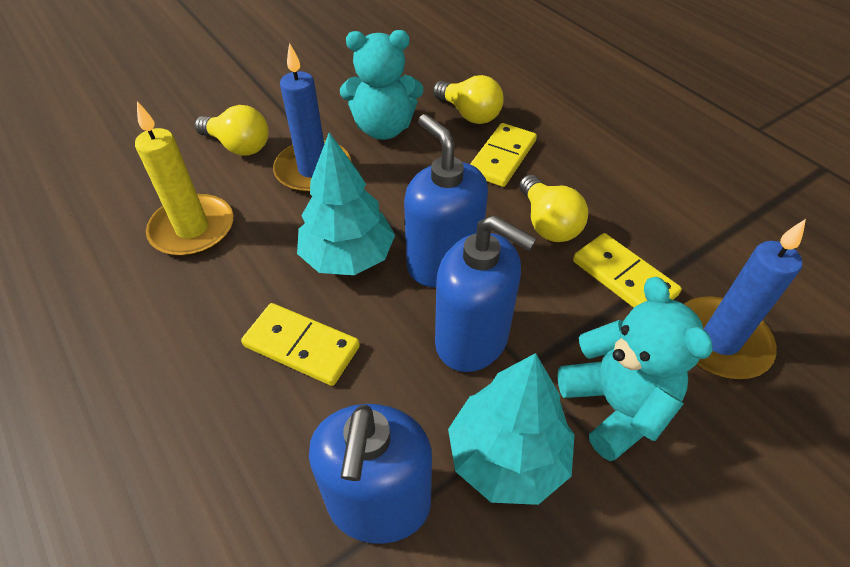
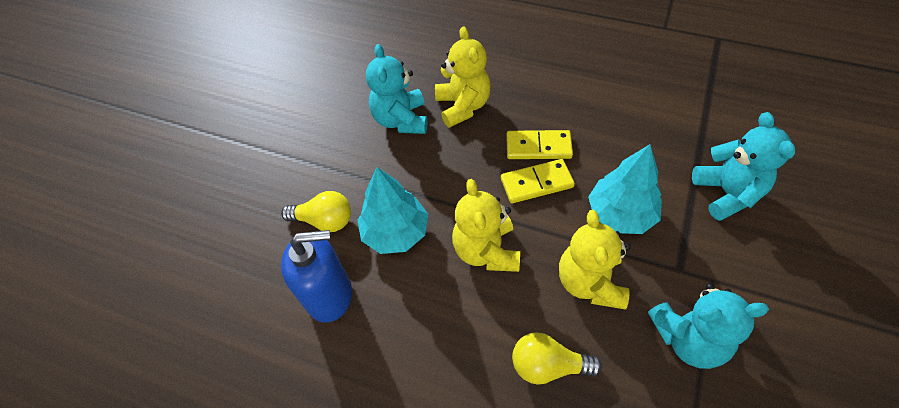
blue candle: 2 -> 0
blue soap dispenser: 3 -> 1
turquoise teddy bear: 2 -> 3
yellow candle: 1 -> 0
yellow domino: 3 -> 2
yellow light bulb: 3 -> 2
yellow teddy bear: 0 -> 3

